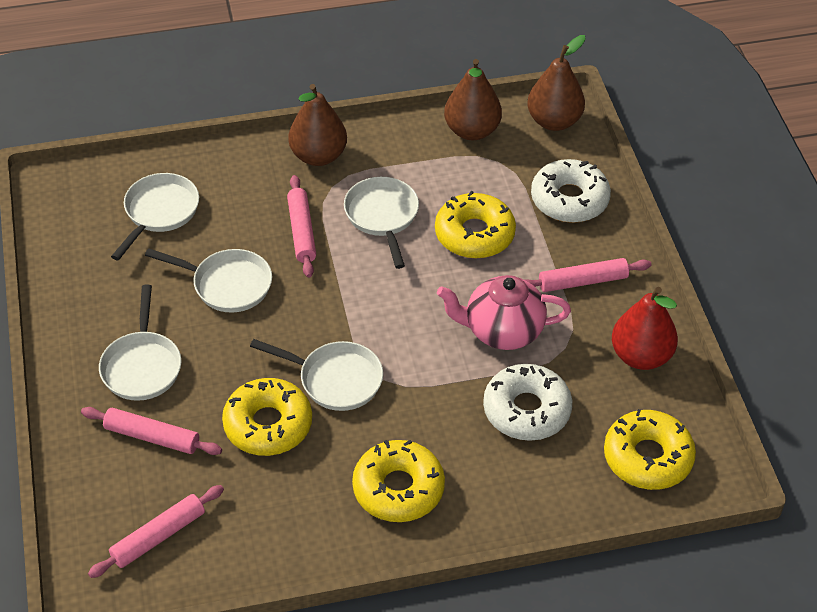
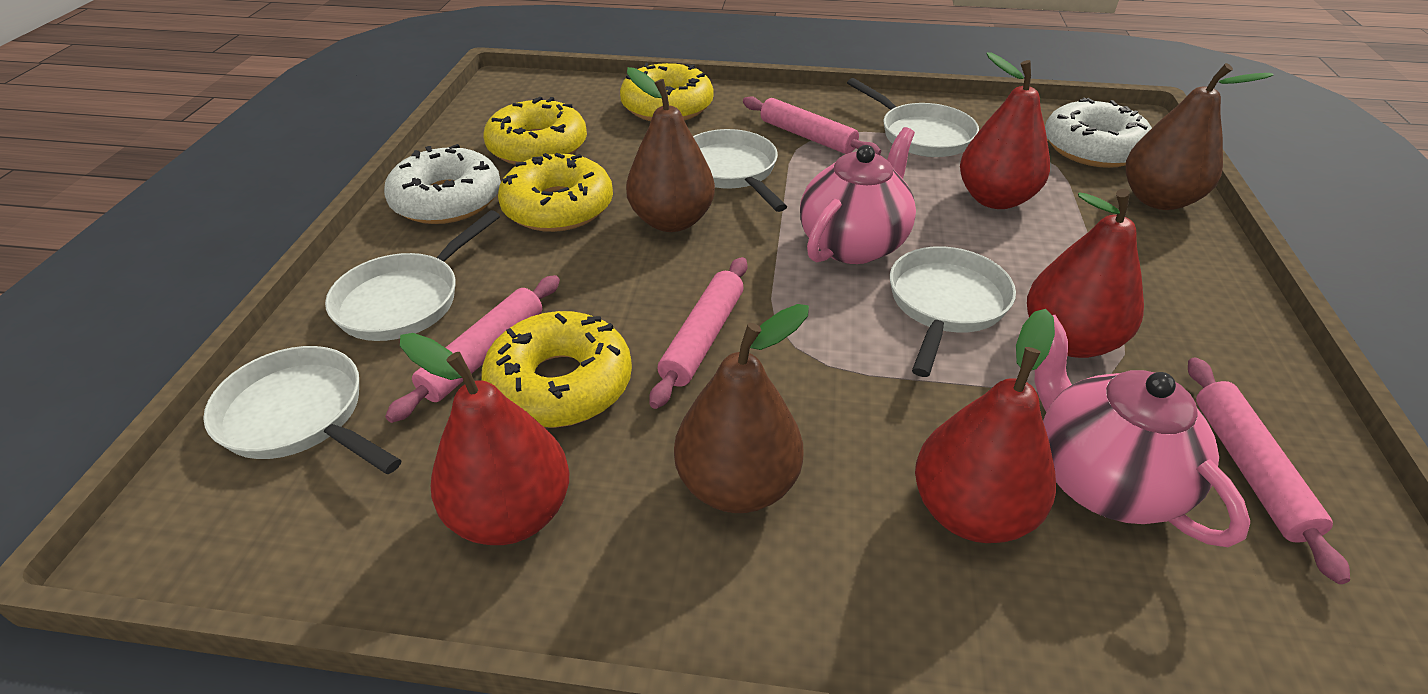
pink teapot: 1 -> 2
red pear: 1 -> 4

